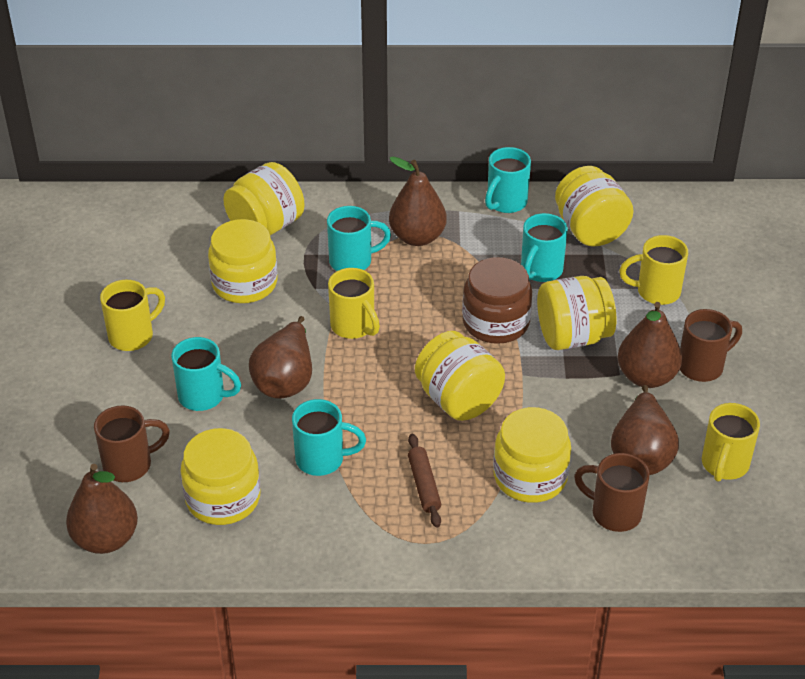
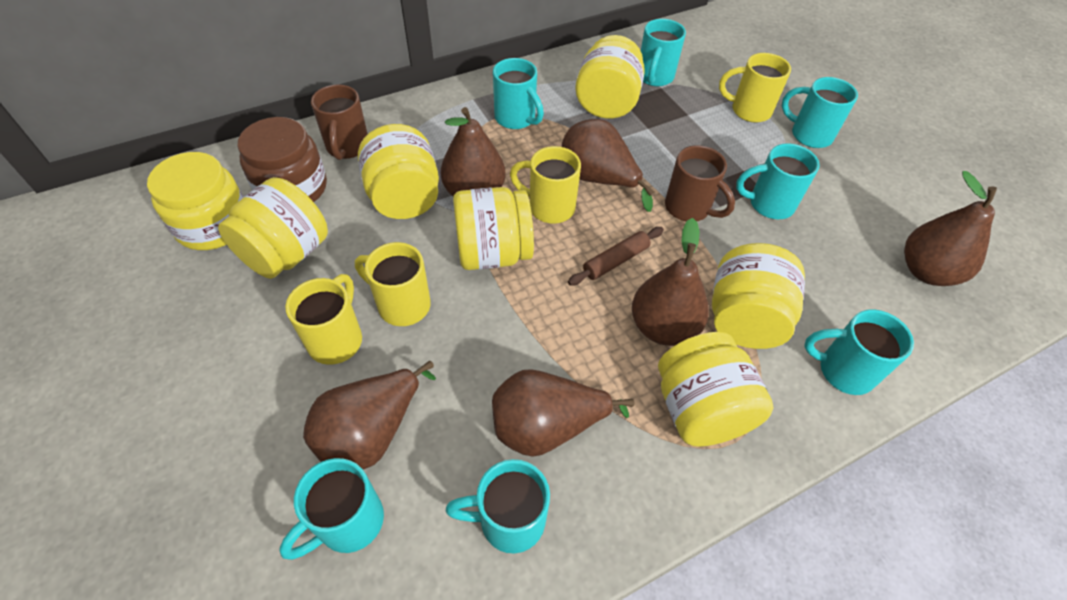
brown mug: 3 -> 2
brown pear: 5 -> 6
turquoise mug: 5 -> 7

